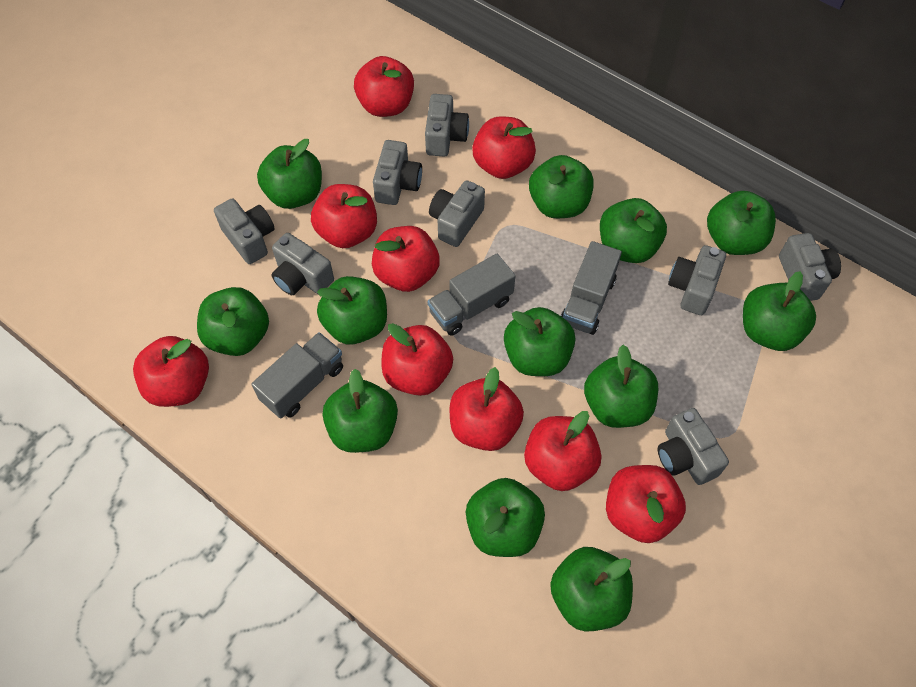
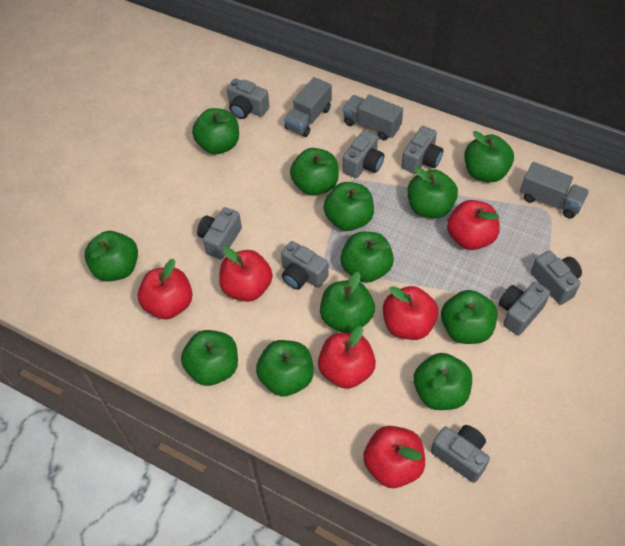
red apple: 9 -> 6

